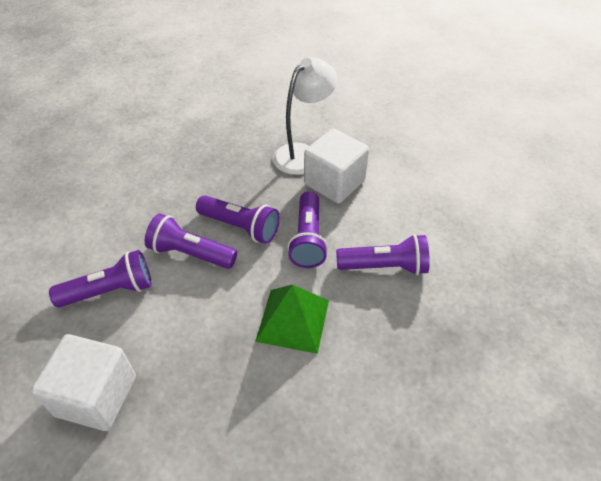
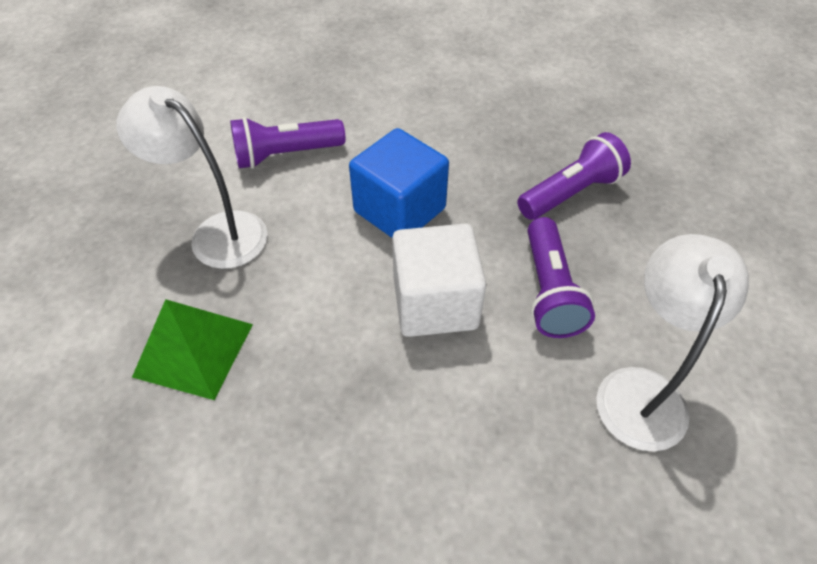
blue cube: 0 -> 1
purple flashlight: 5 -> 3
white cube: 2 -> 1
white lamp: 1 -> 2

